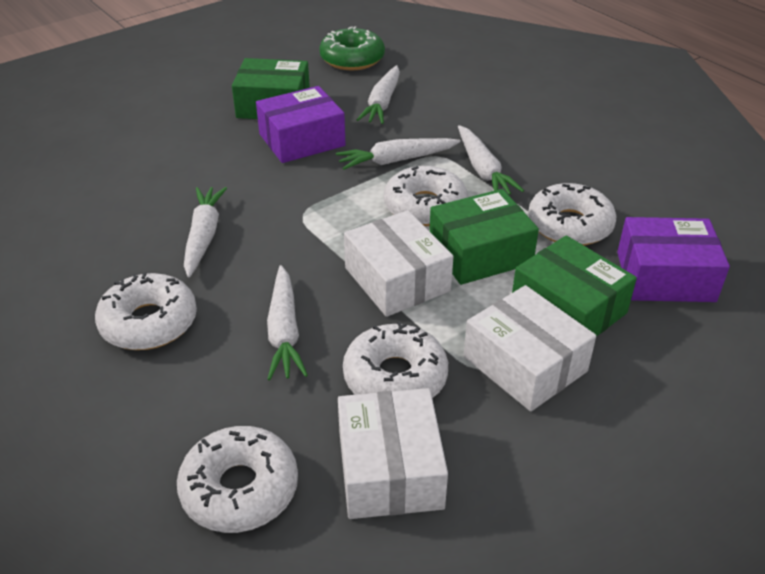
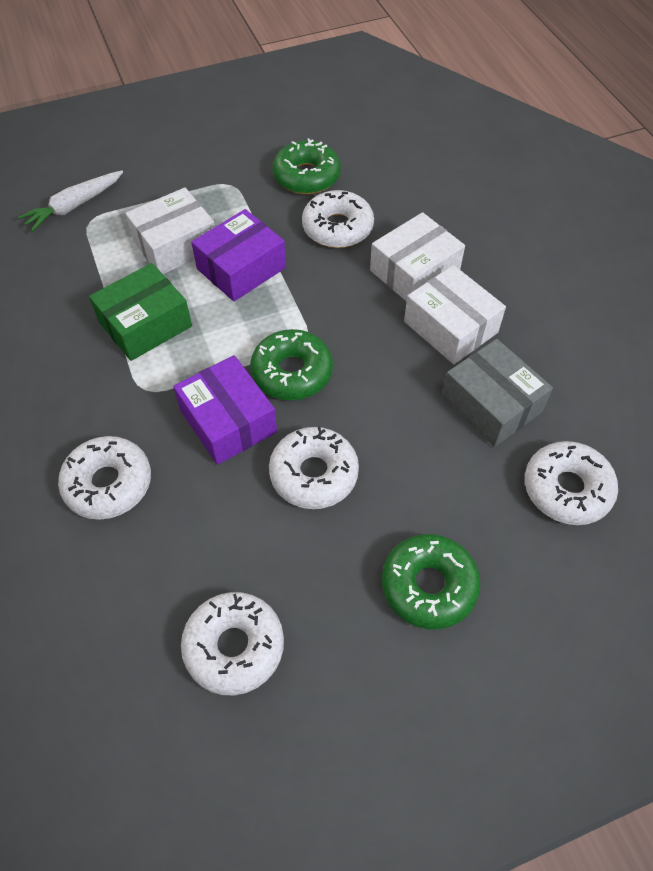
green box: 3 -> 1
green donut: 1 -> 3
grey box: 0 -> 1
white carrot: 5 -> 1

